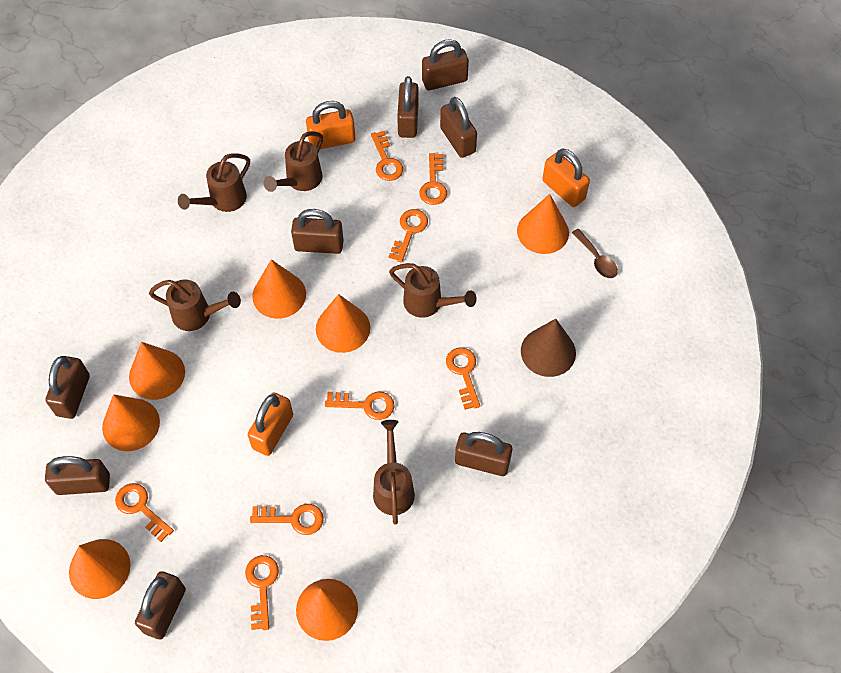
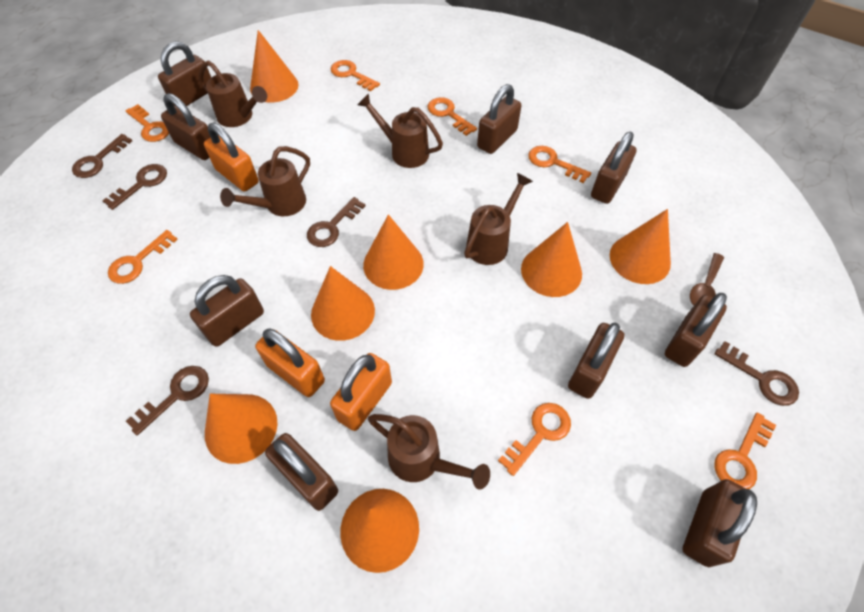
brown cone: 1 -> 0
brown key: 0 -> 5
brown padlock: 8 -> 9
orange key: 8 -> 7

